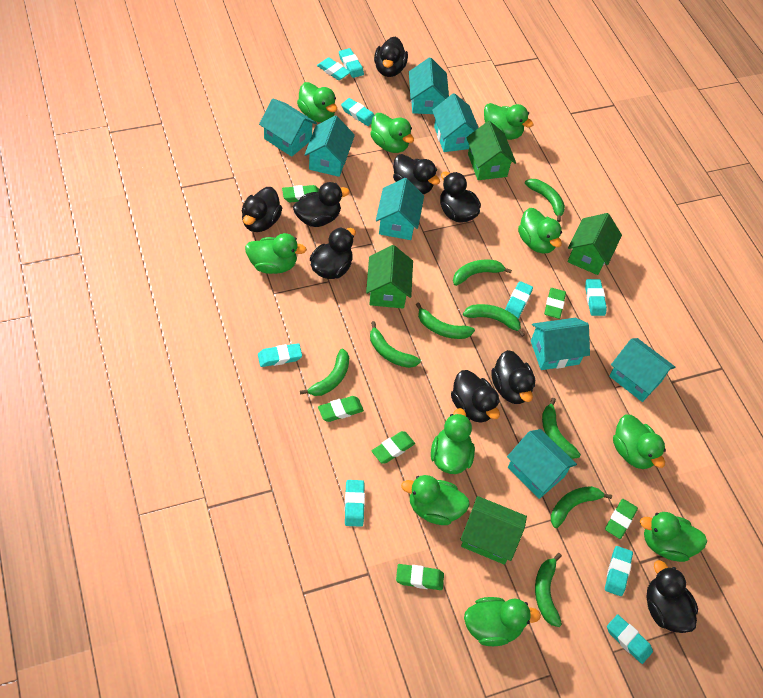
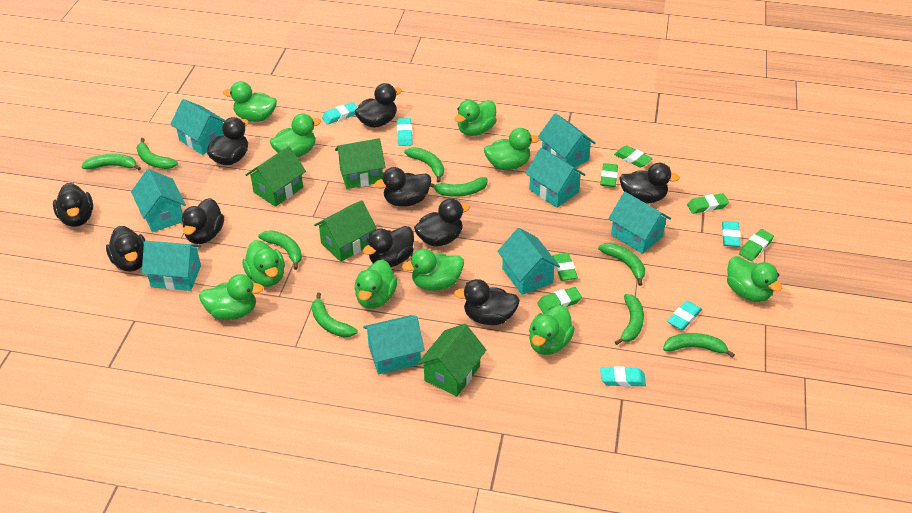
black duck: 9 -> 10
turquoise eraser: 9 -> 5

